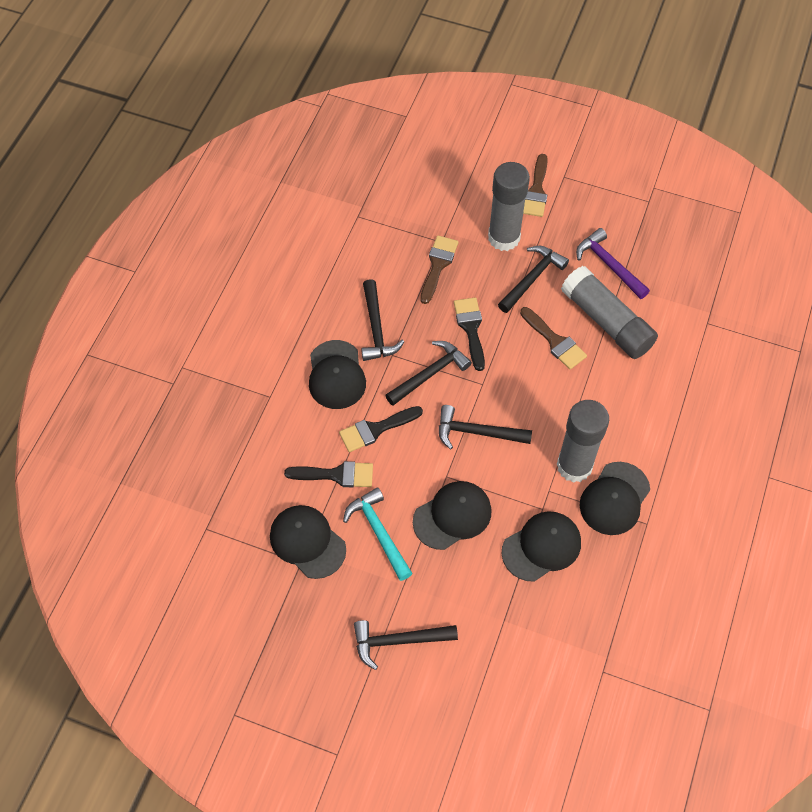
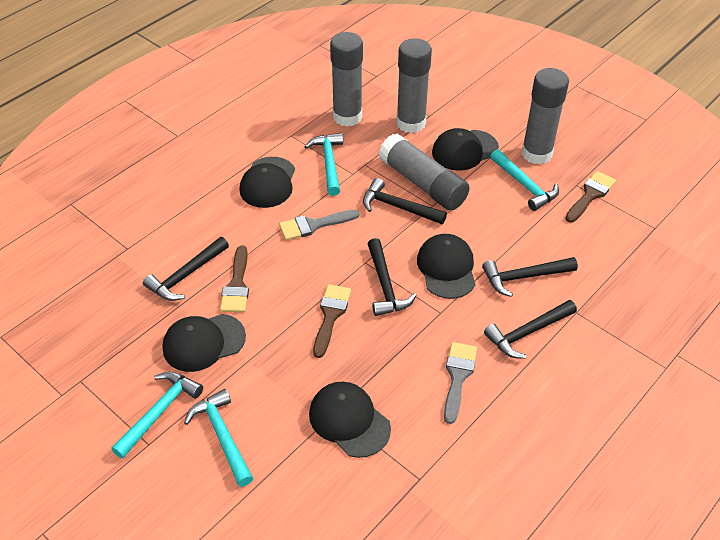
black brush: 3 -> 0
grey brush: 0 -> 2
grey glue stick: 3 -> 4
purple hammer: 1 -> 0
turquoise hammer: 1 -> 4

